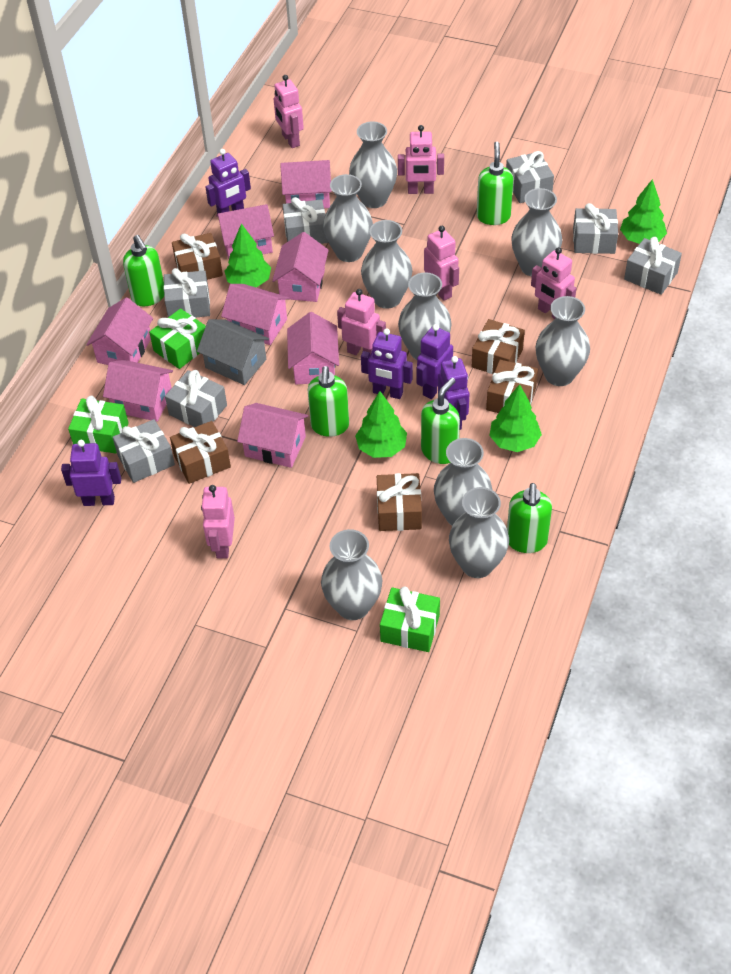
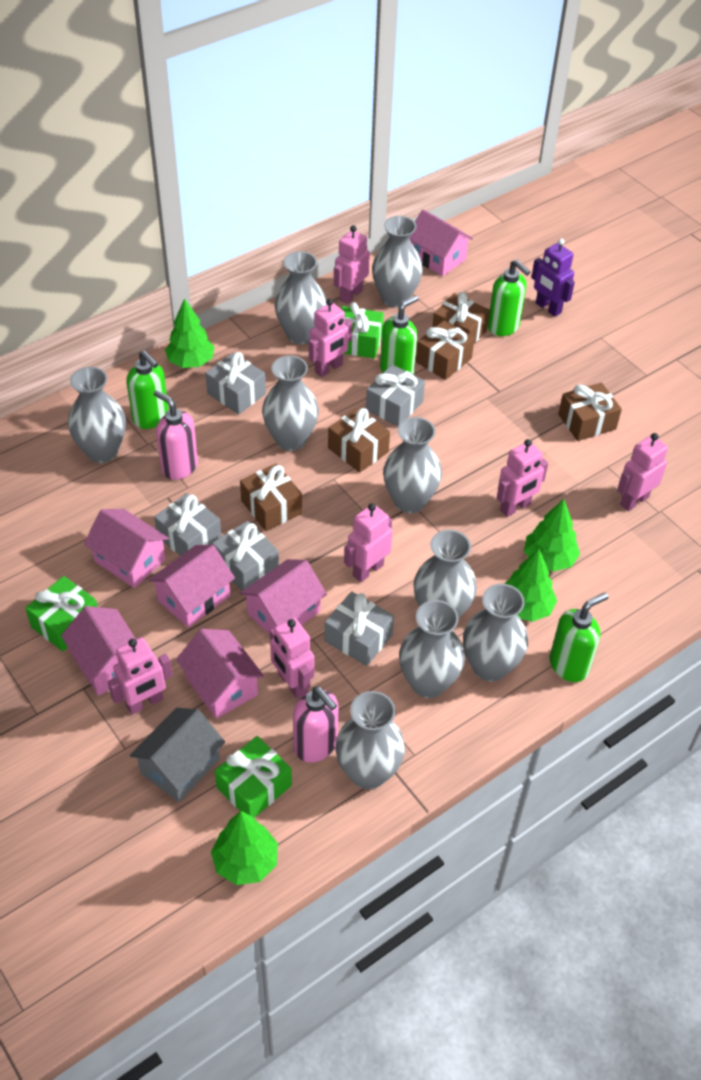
green soap dispenser: 5 -> 4
grey gift: 7 -> 5
pink house: 8 -> 6
pink robot: 6 -> 7
pink soap dispenser: 0 -> 2
purple robot: 5 -> 1

